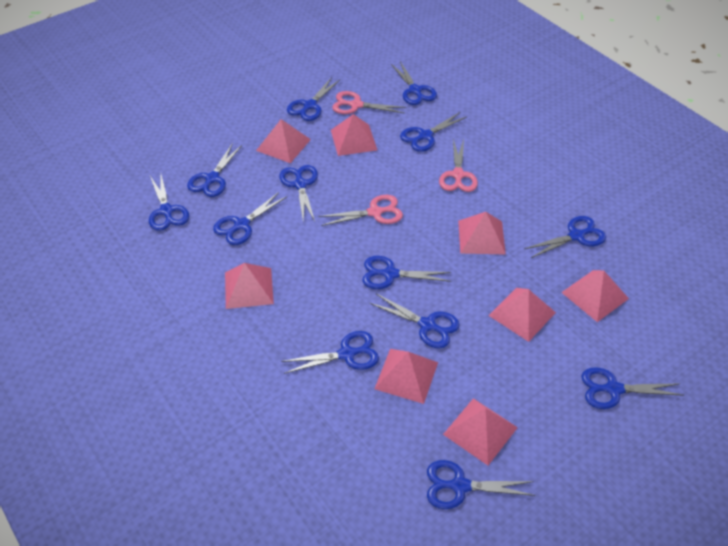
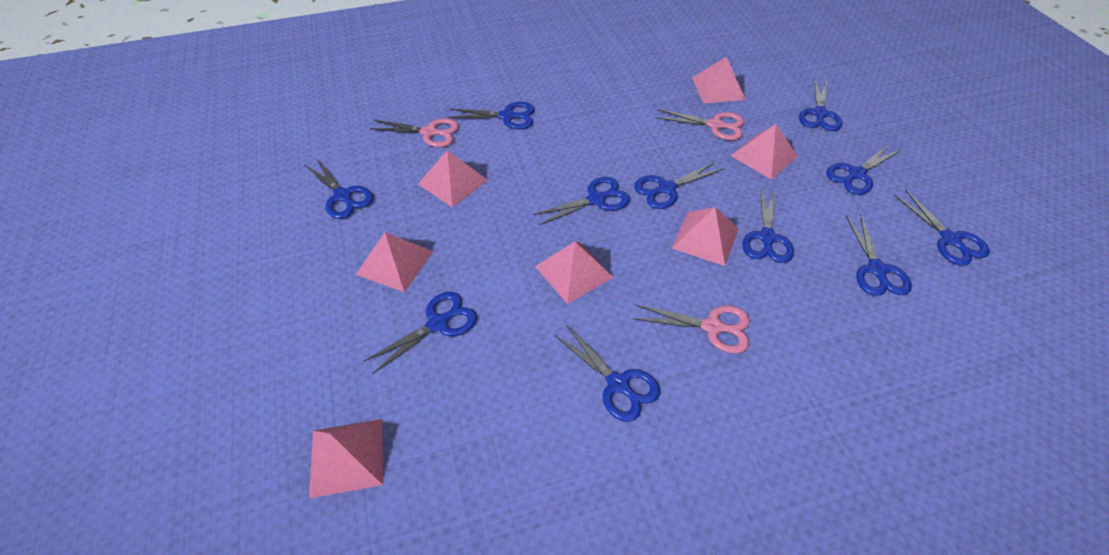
blue scissors: 13 -> 11
pink pyramid: 8 -> 7

